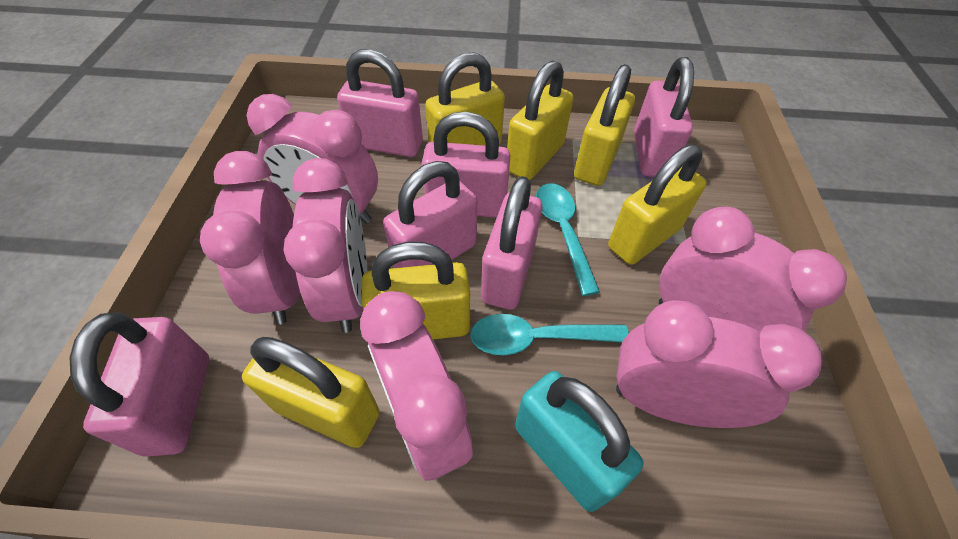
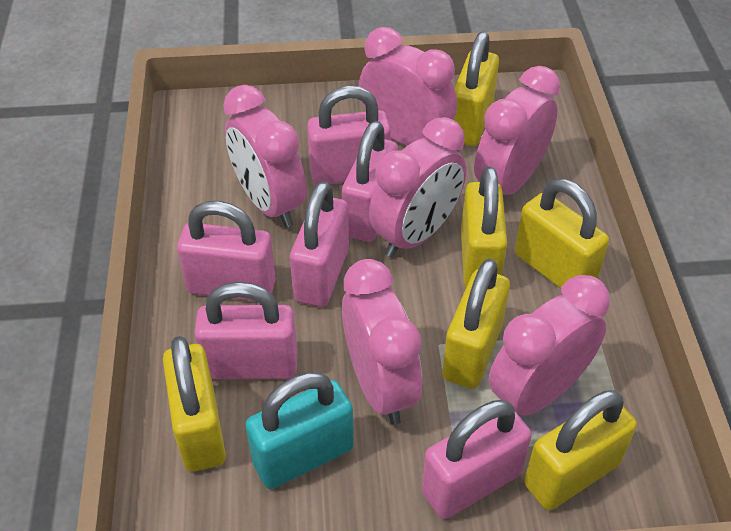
turquoise spoon: 2 -> 0

